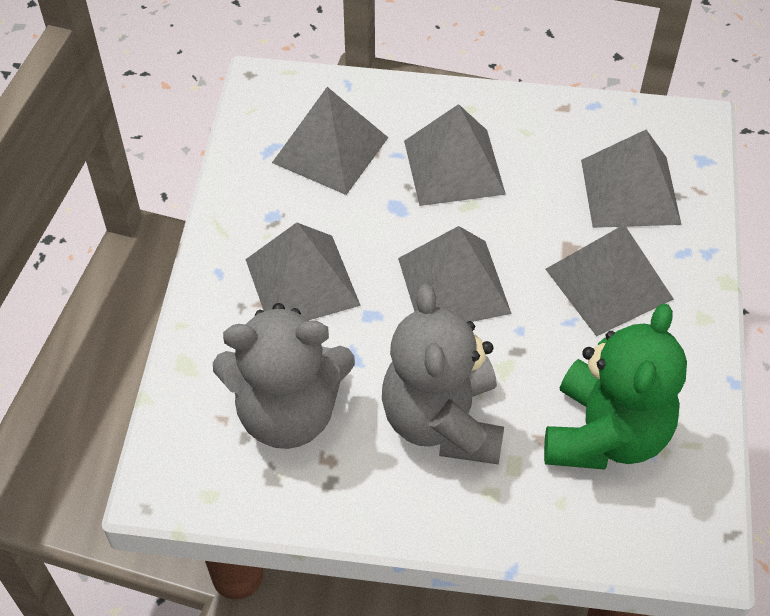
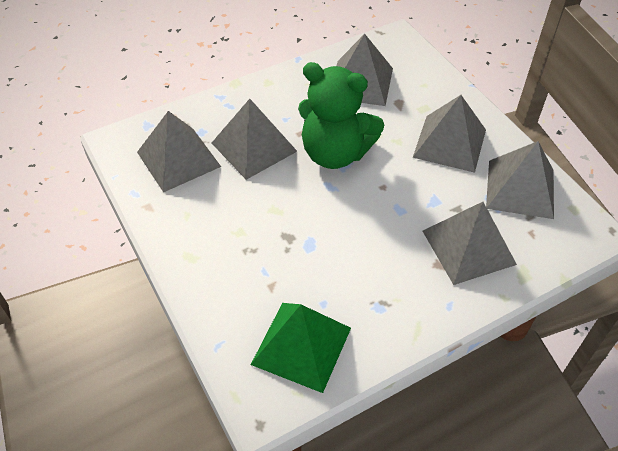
green pyramid: 0 -> 1
grey teddy bear: 2 -> 0

